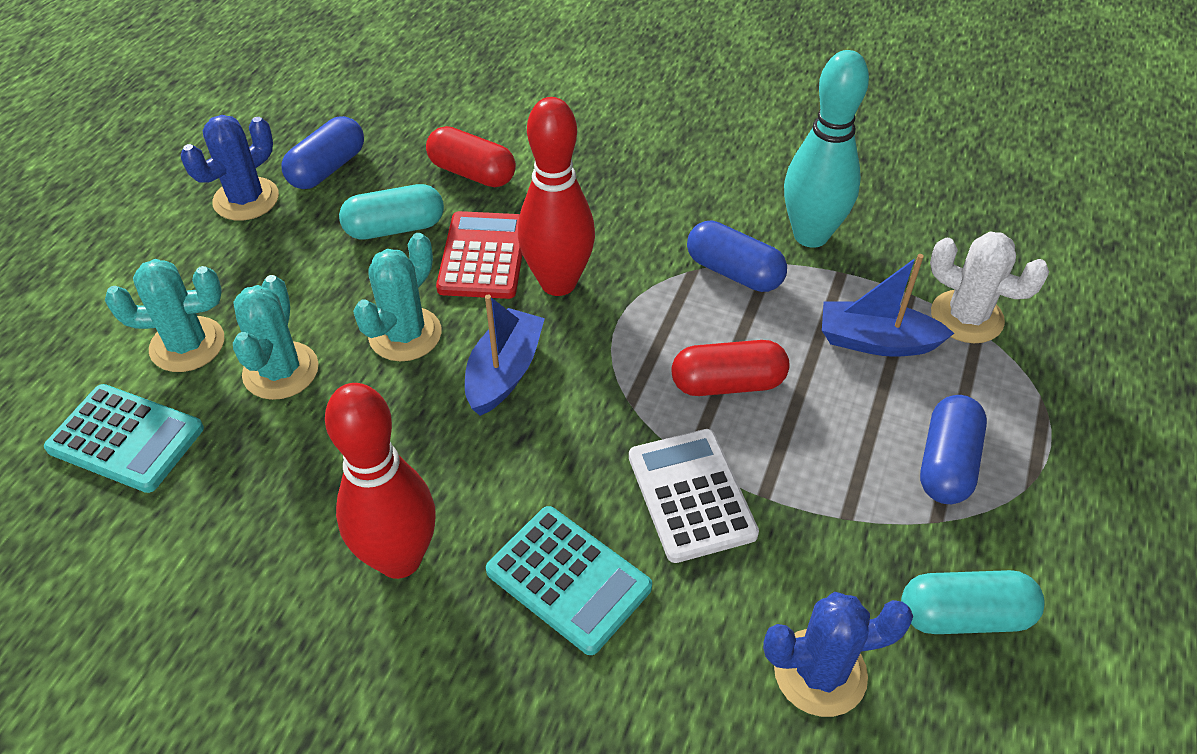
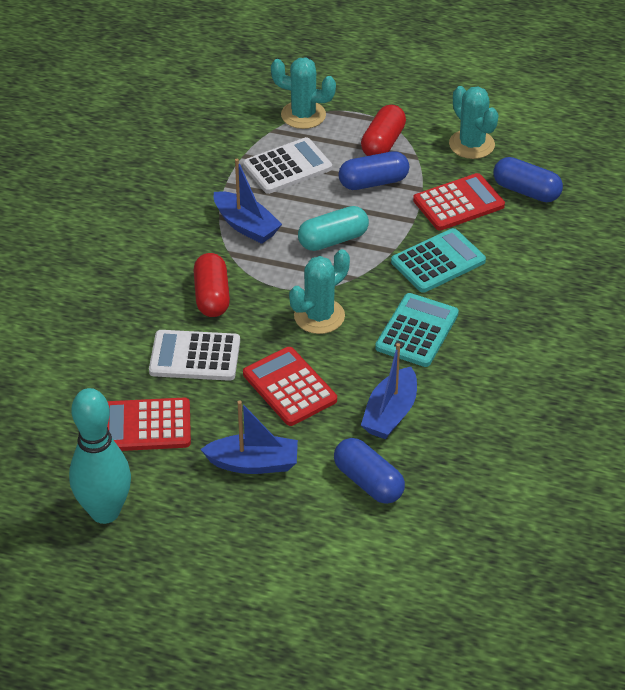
blue boat: 2 -> 3
blue cactus: 2 -> 0
red bowling pin: 2 -> 0
red calculator: 1 -> 3
turquoise capsule: 2 -> 1
white cactus: 1 -> 0
white calculator: 1 -> 2

